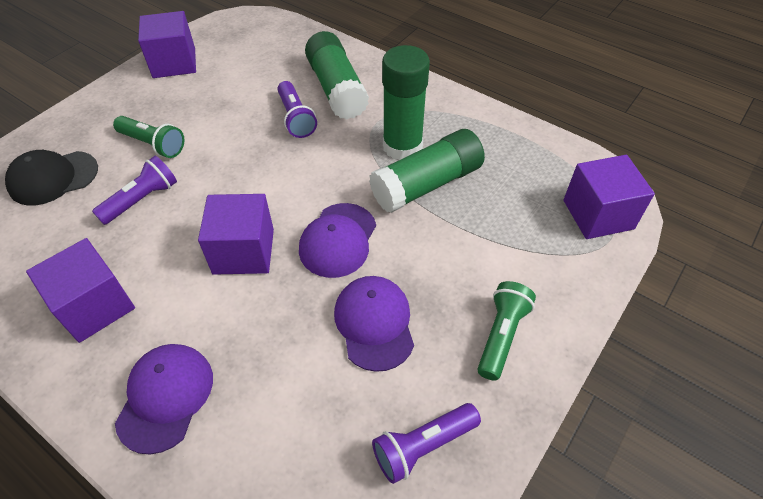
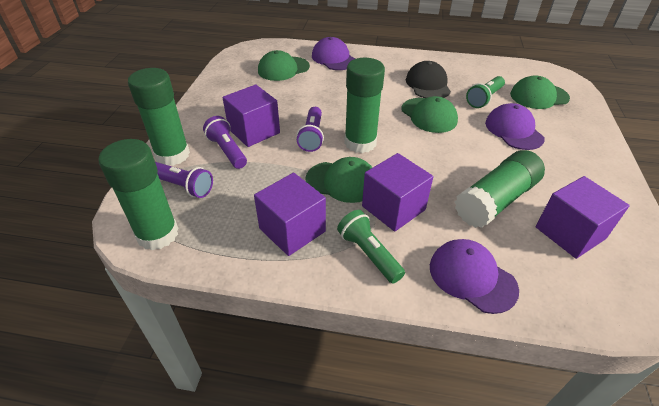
green cap: 0 -> 4
green glue stick: 3 -> 4

